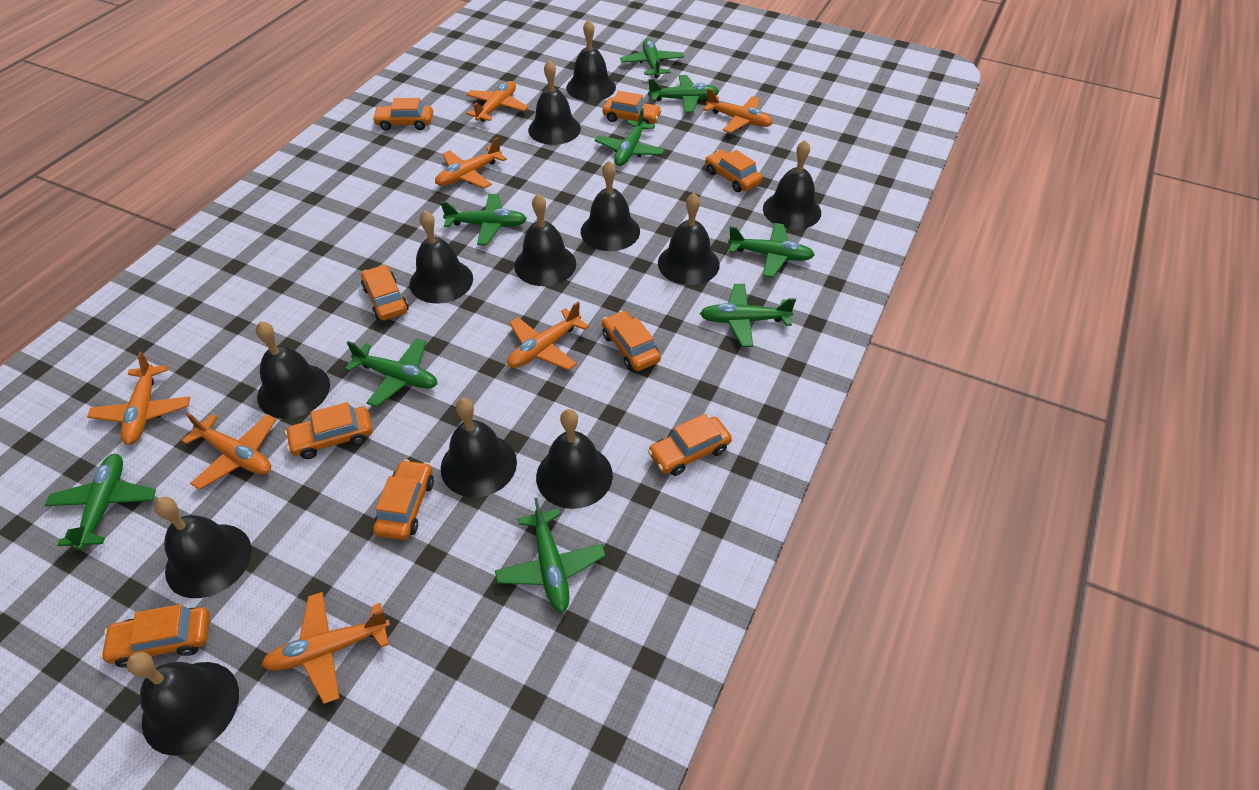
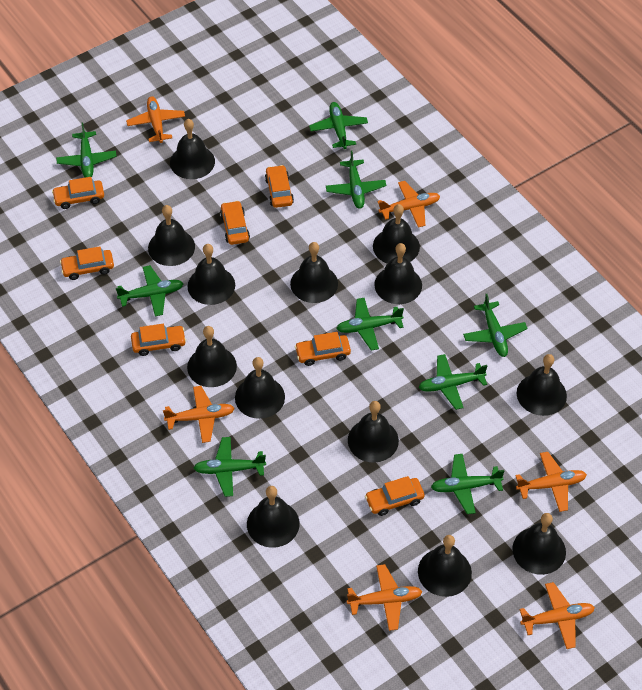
black bell: 12 -> 13
orange car: 9 -> 7
orange plane: 7 -> 6

